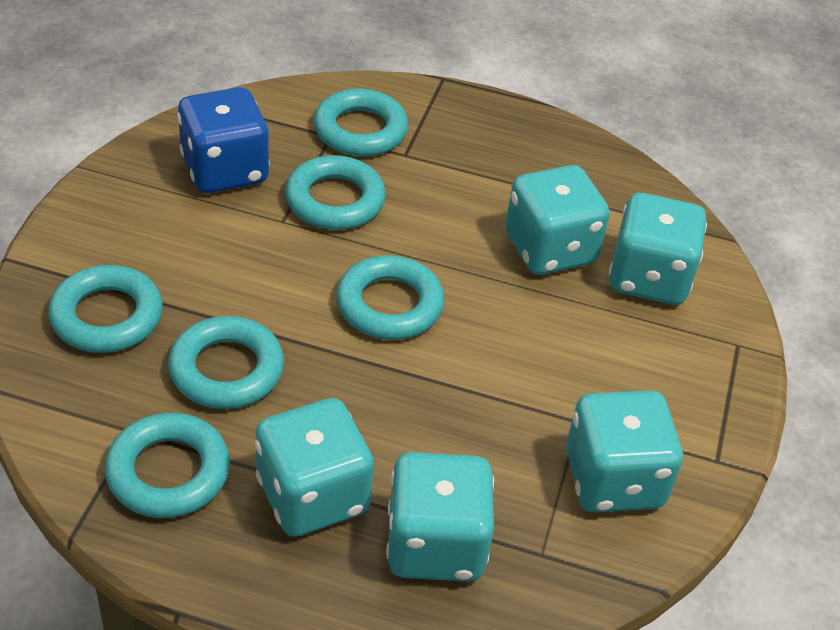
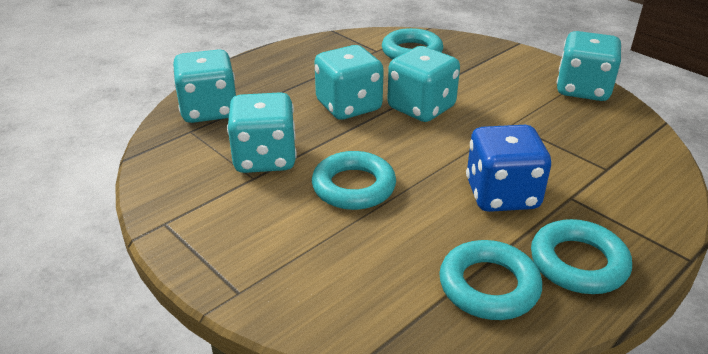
turquoise ring: 6 -> 4

